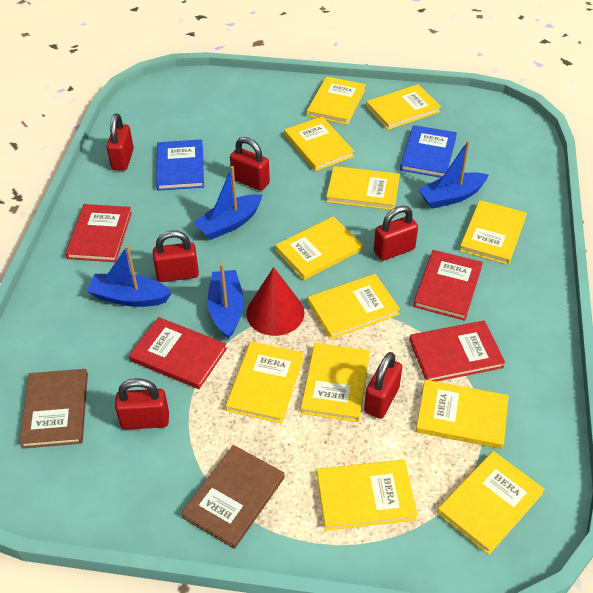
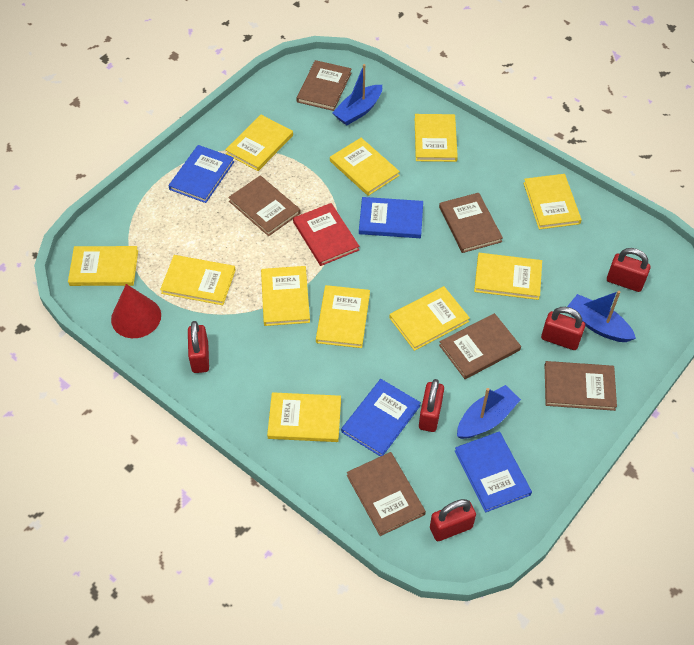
blue boat: 4 -> 3
blue book: 2 -> 4
brown book: 2 -> 6
red book: 4 -> 1
red padlock: 6 -> 5
yellow book: 12 -> 11

